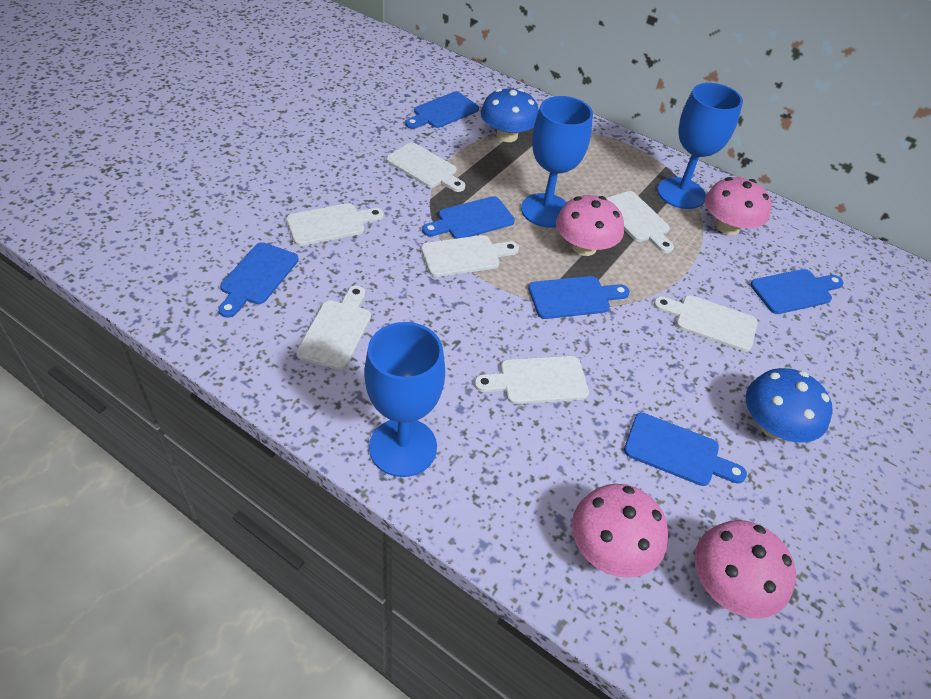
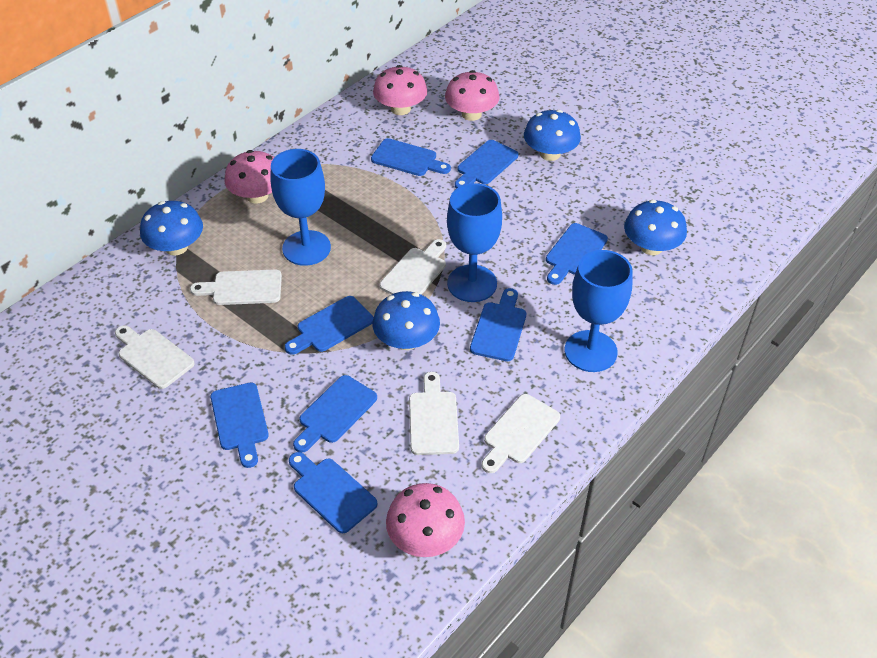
blue cutting board: 6 -> 8
blue mushroom: 2 -> 4
white cutting board: 7 -> 5

